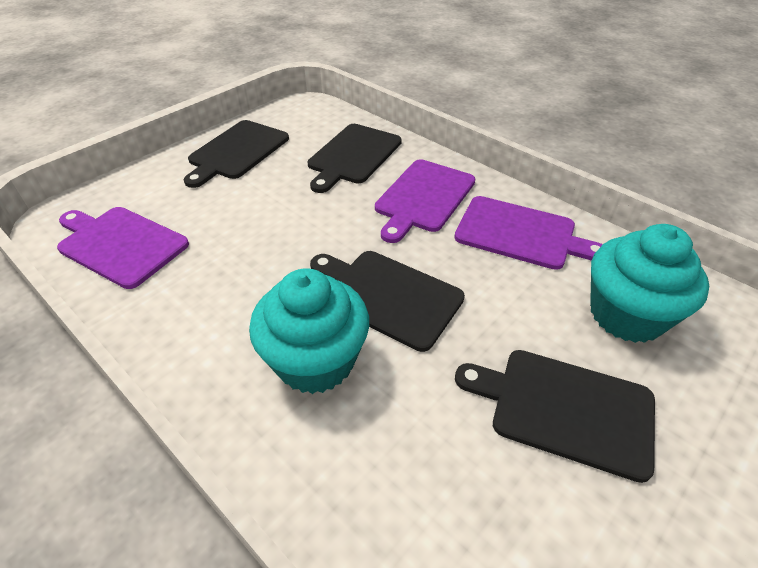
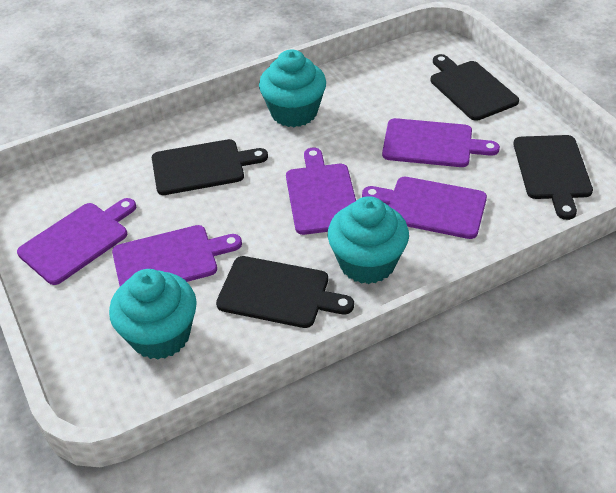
purple cutting board: 3 -> 5
turquoise cupcake: 2 -> 3

